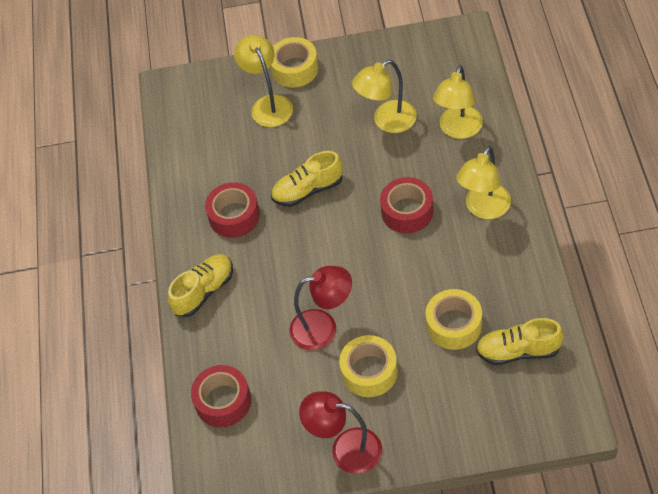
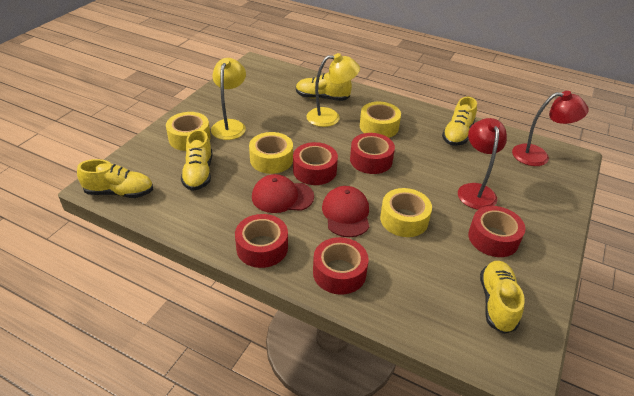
red cap: 0 -> 2
red tape: 3 -> 5
yellow lamp: 4 -> 2
yellow shoe: 3 -> 5
yellow tape: 3 -> 4

